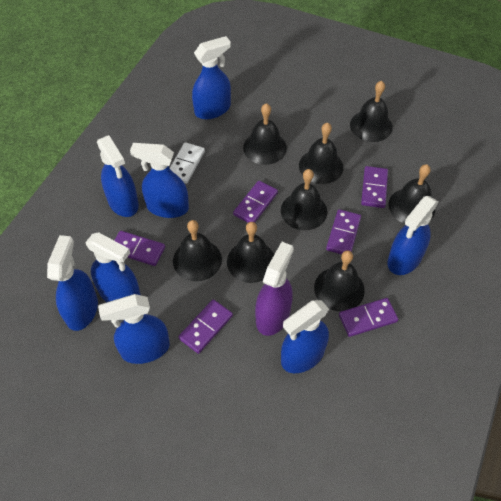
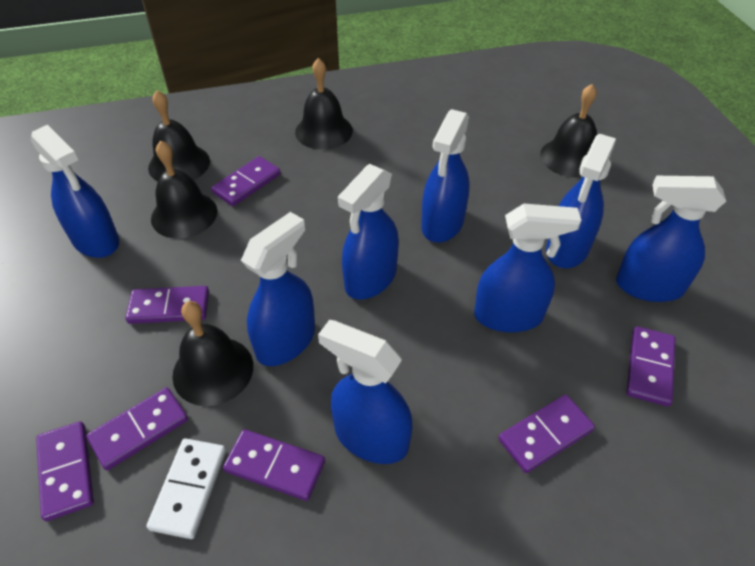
black bell: 8 -> 5
purple domino: 6 -> 7
purple spray bottle: 1 -> 0

